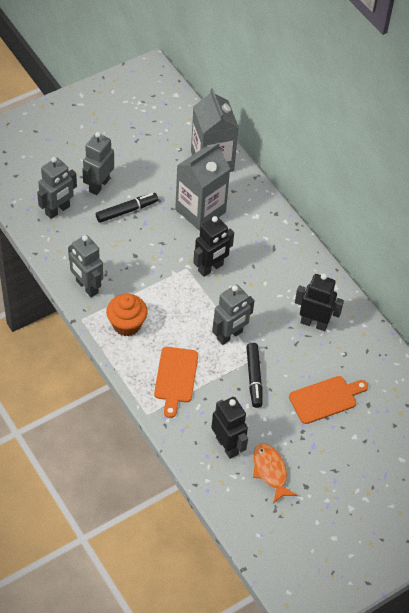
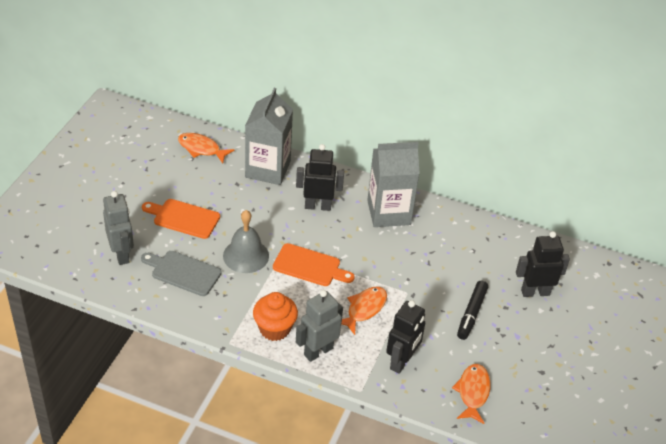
black marker: 2 -> 1
grey bell: 0 -> 1
grey cutting board: 0 -> 1
grey robot: 4 -> 2
orange fish: 1 -> 3

